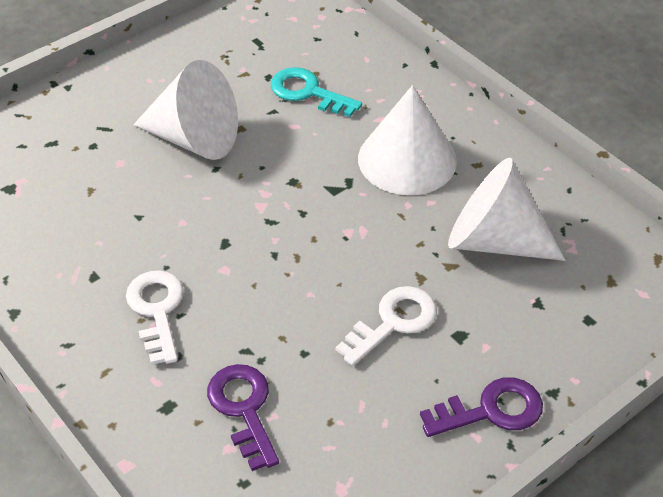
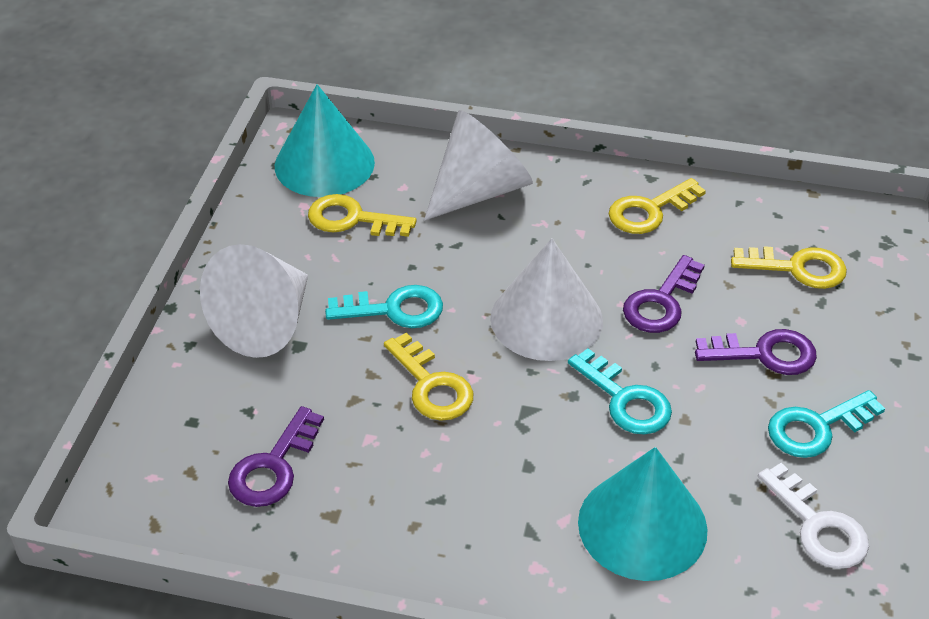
purple key: 2 -> 3
turquoise cone: 0 -> 2
turquoise key: 1 -> 3
white key: 2 -> 1
yellow key: 0 -> 4

